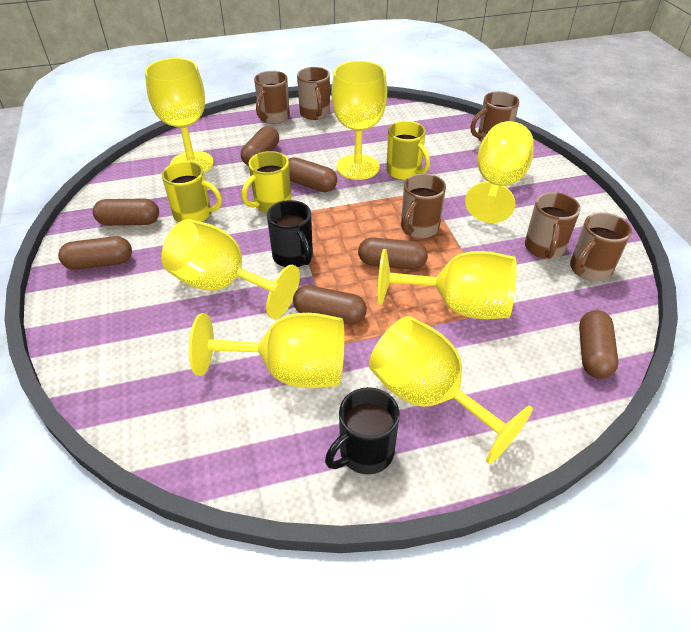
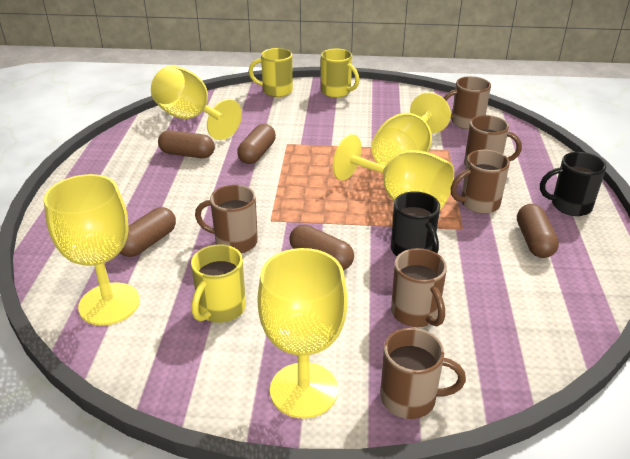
brown capsule: 7 -> 5
yellow goblet: 7 -> 5

